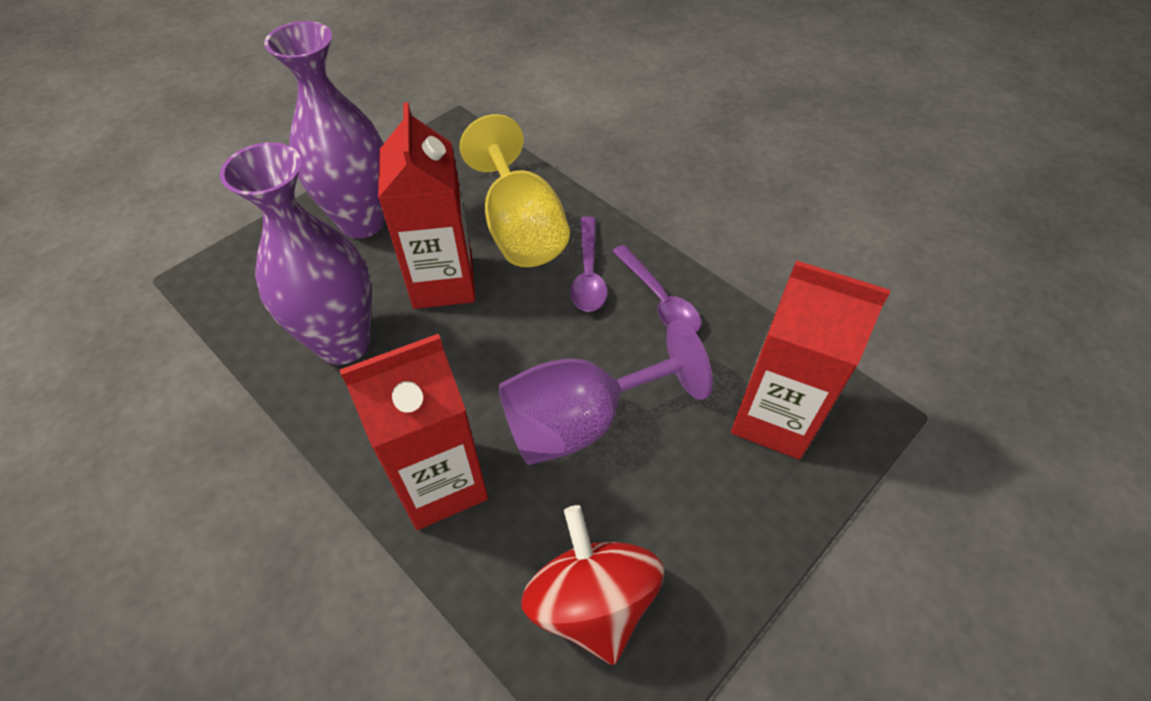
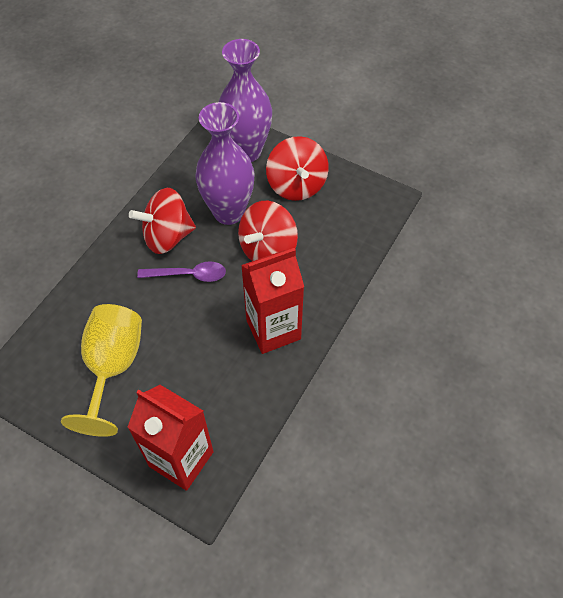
purple goblet: 1 -> 0
purple spoon: 2 -> 1
red carton: 3 -> 2
red spinning top: 1 -> 3

